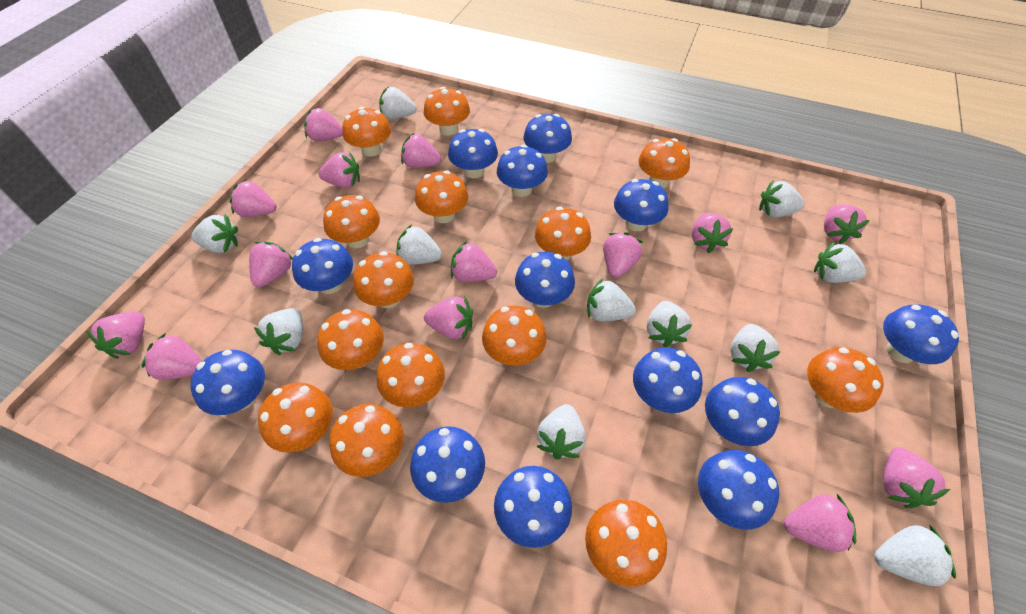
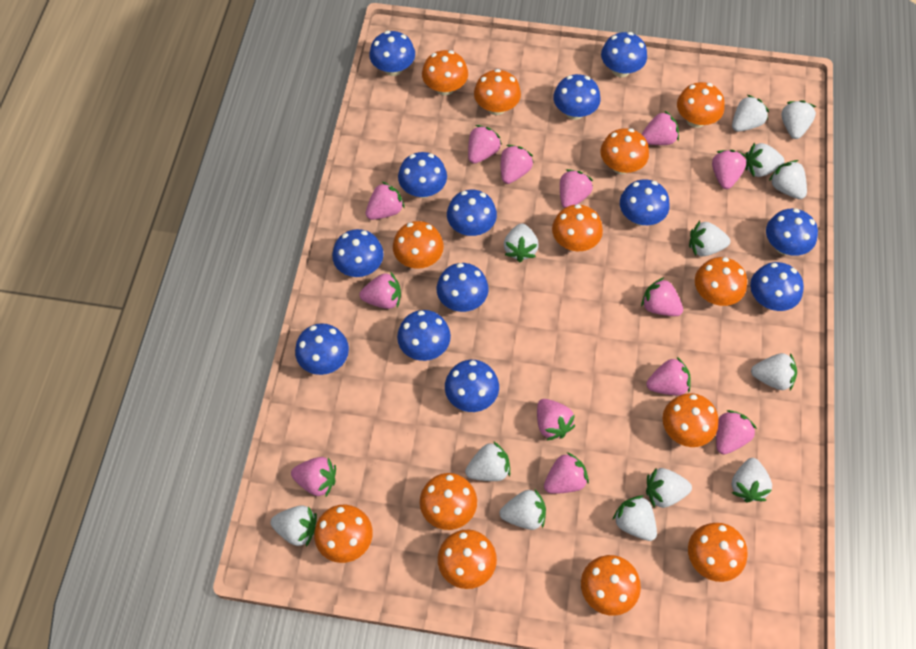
orange mushroom: 14 -> 13
pink strawberry: 14 -> 13
white strawberry: 11 -> 13

